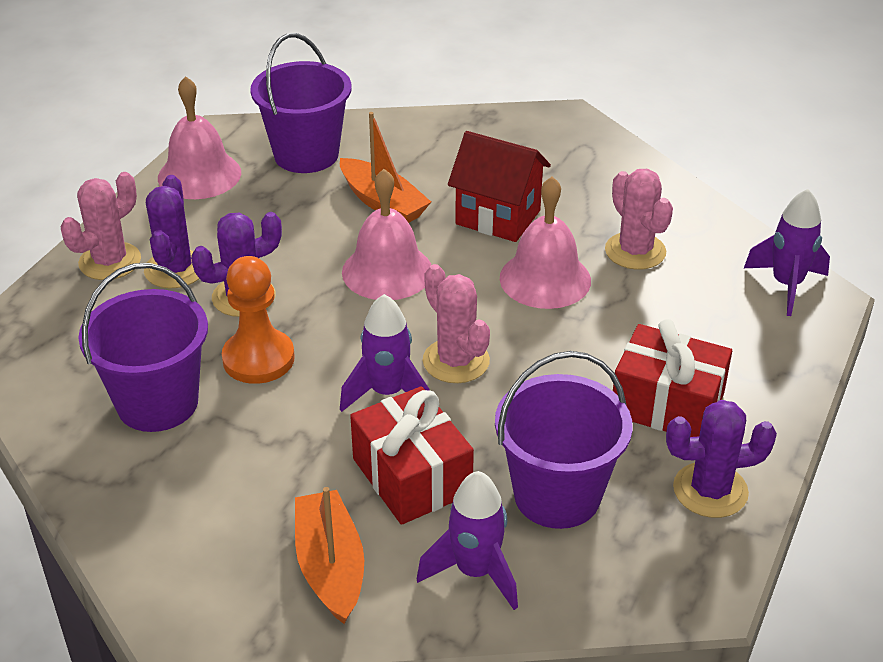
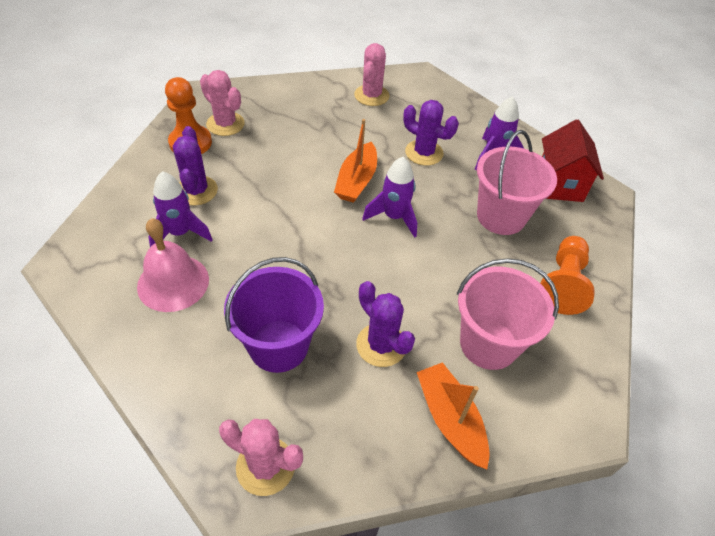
orange pawn: 1 -> 2
pink bell: 3 -> 1
pink bucket: 0 -> 2
purple bucket: 3 -> 1
red gift: 2 -> 0

